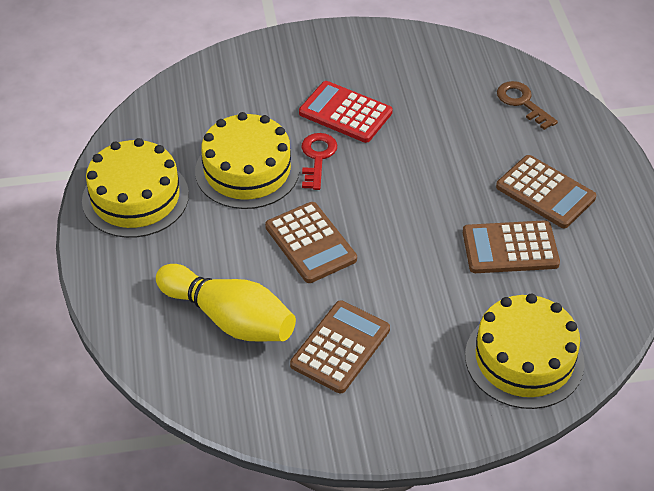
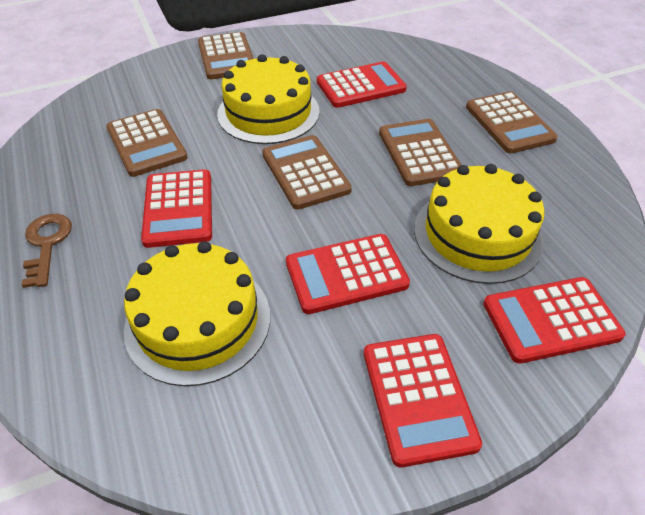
brown calculator: 4 -> 5
red calculator: 1 -> 5
red key: 1 -> 0
yellow bowling pin: 1 -> 0

